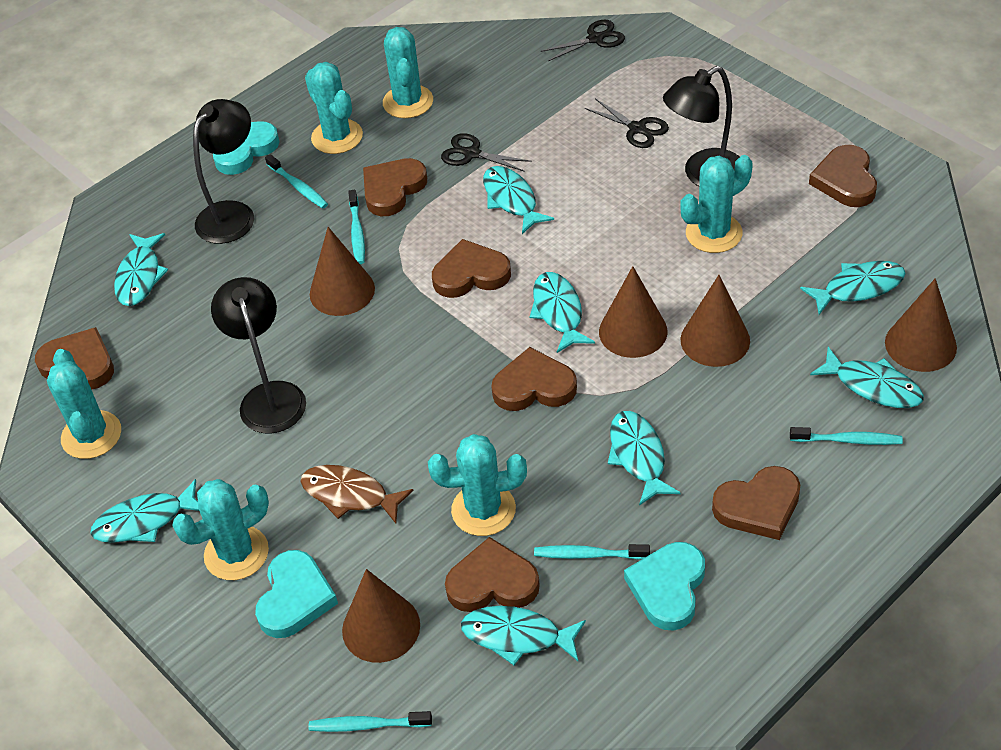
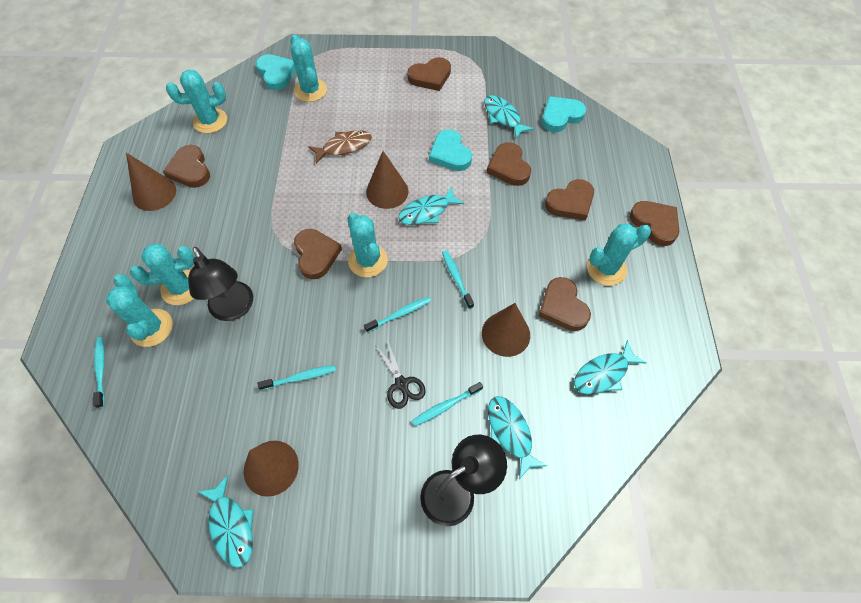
black lamp: 3 -> 2
black scissors: 3 -> 1
brown cone: 5 -> 4
turquoise fish: 8 -> 5

